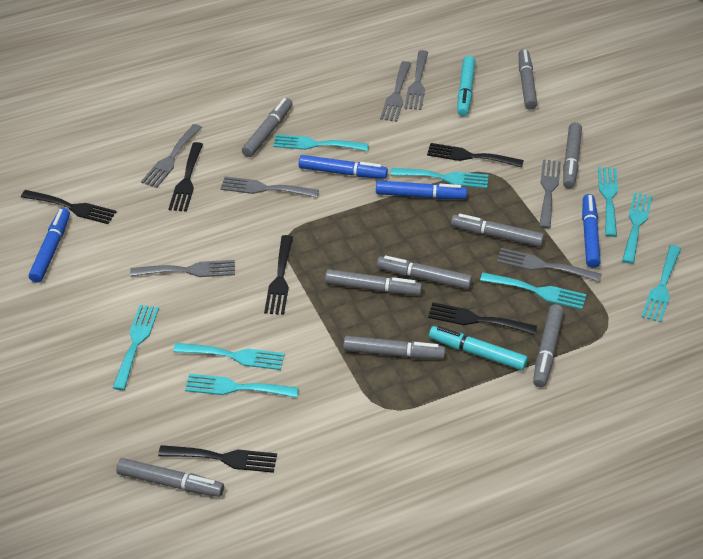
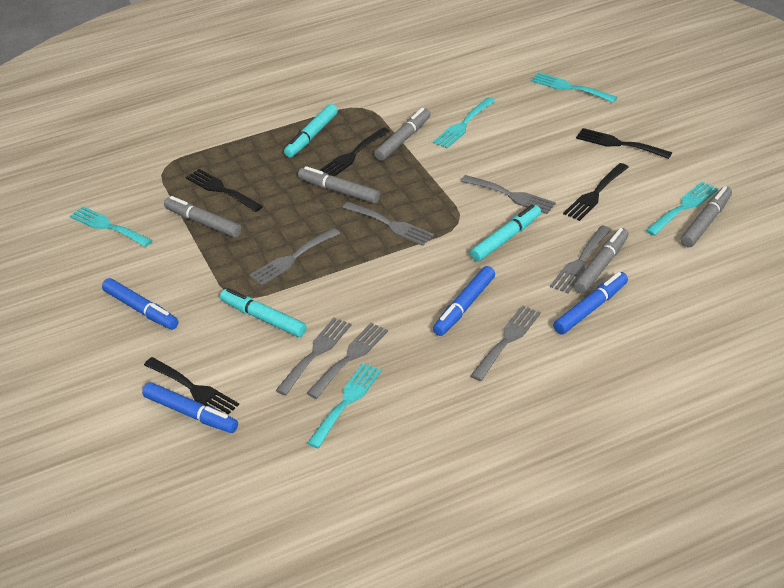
black fork: 6 -> 5
grey marker: 9 -> 5
turquoise fork: 9 -> 5
turquoise marker: 2 -> 3

